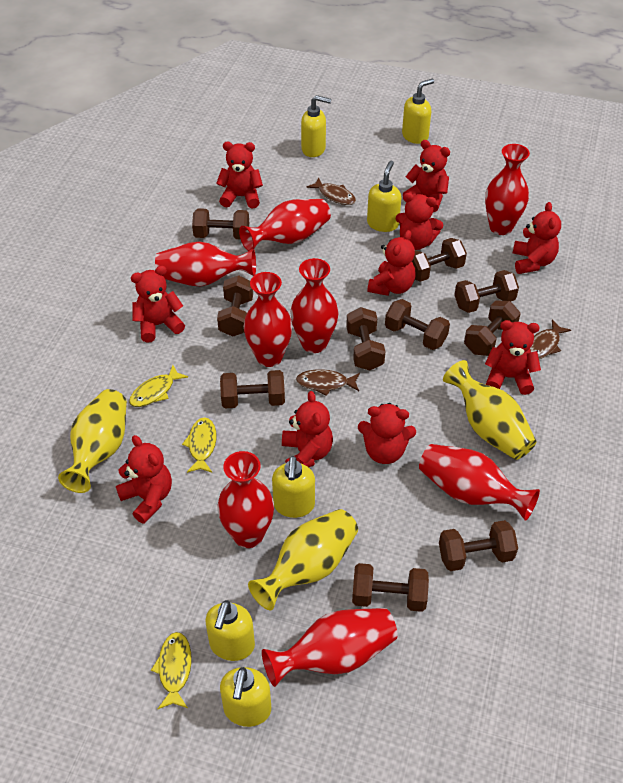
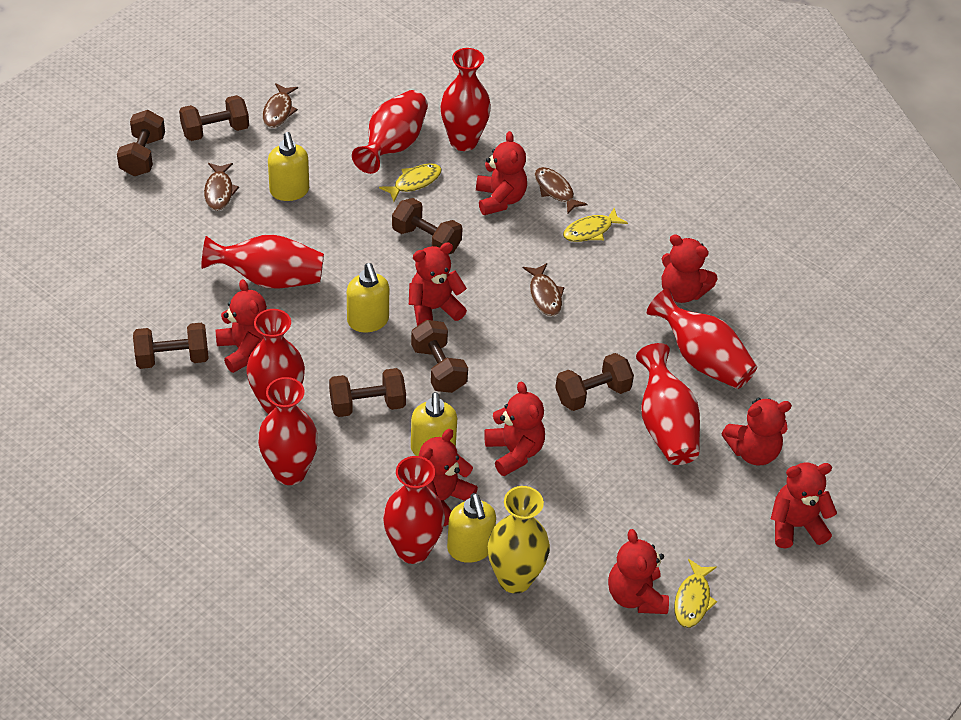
brown dumbbell: 10 -> 7
brown fish: 3 -> 4
red teddy bear: 10 -> 9
yellow soap dispenser: 6 -> 4
yellow vase: 3 -> 1

